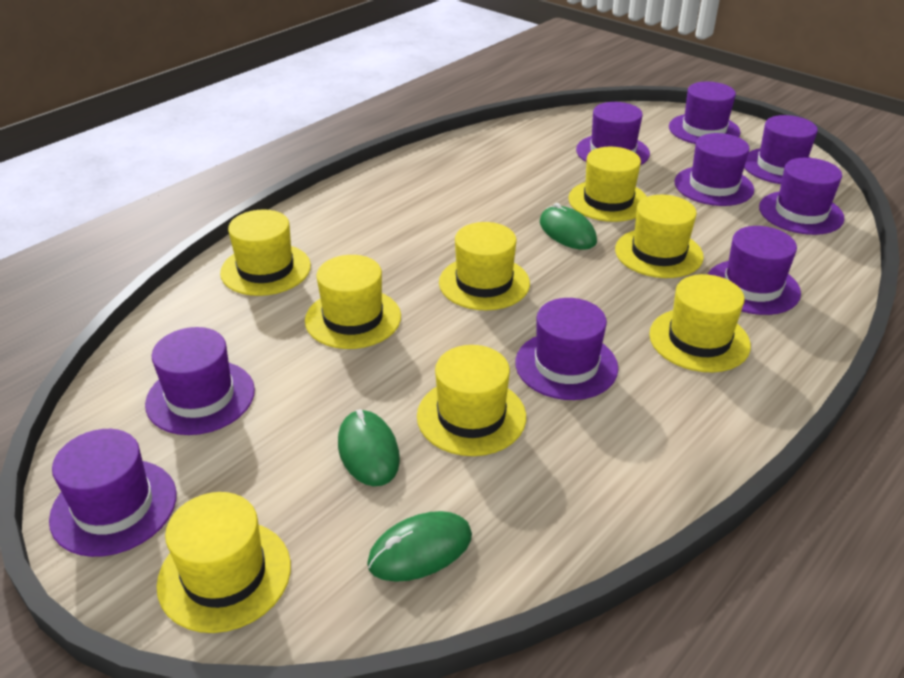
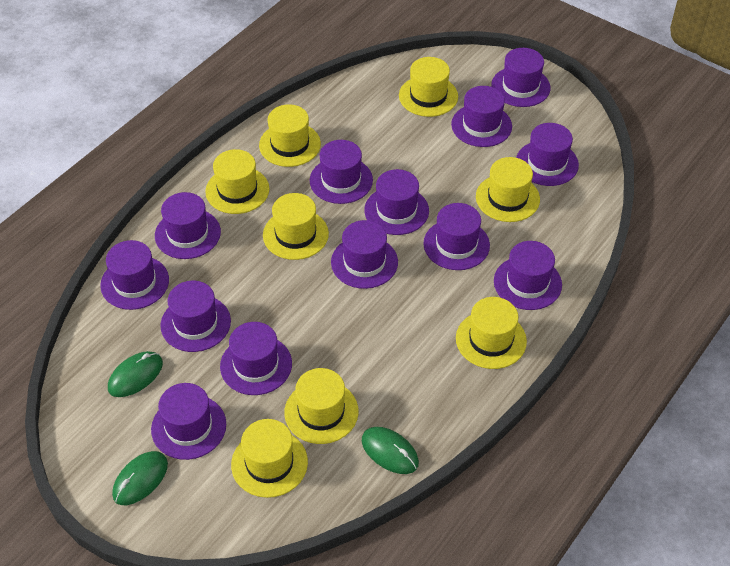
purple hat: 9 -> 13

